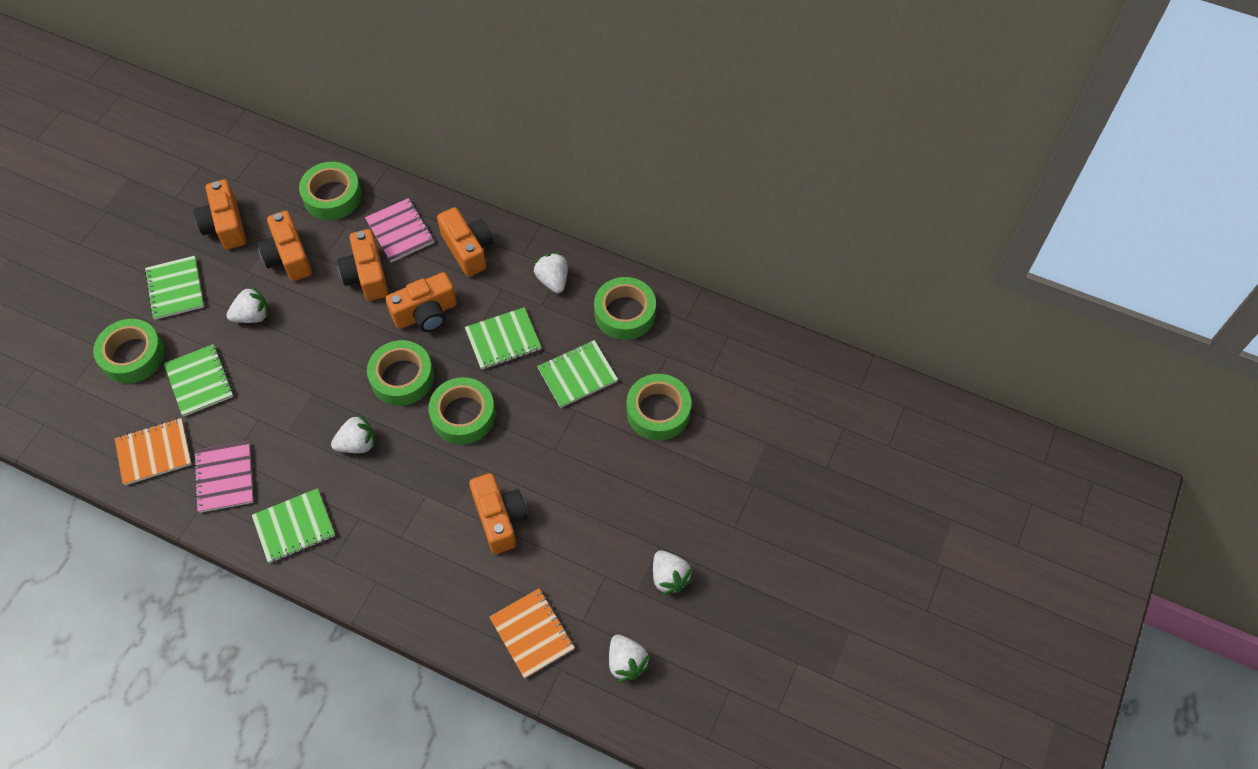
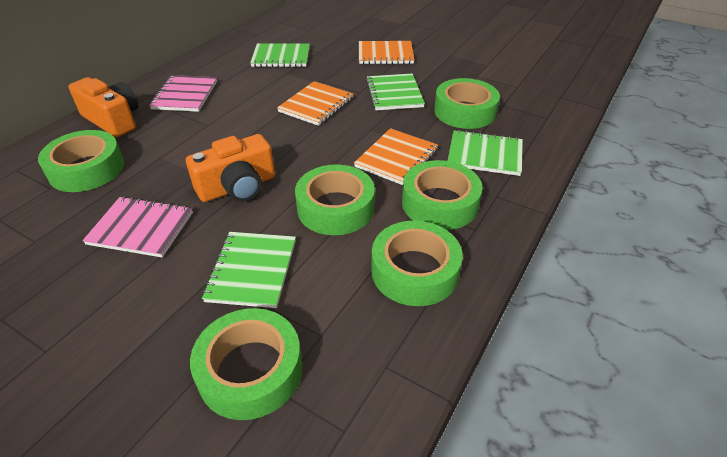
green notebook: 5 -> 4
orange camera: 6 -> 2
orange notebook: 2 -> 3
white strawberry: 5 -> 0

